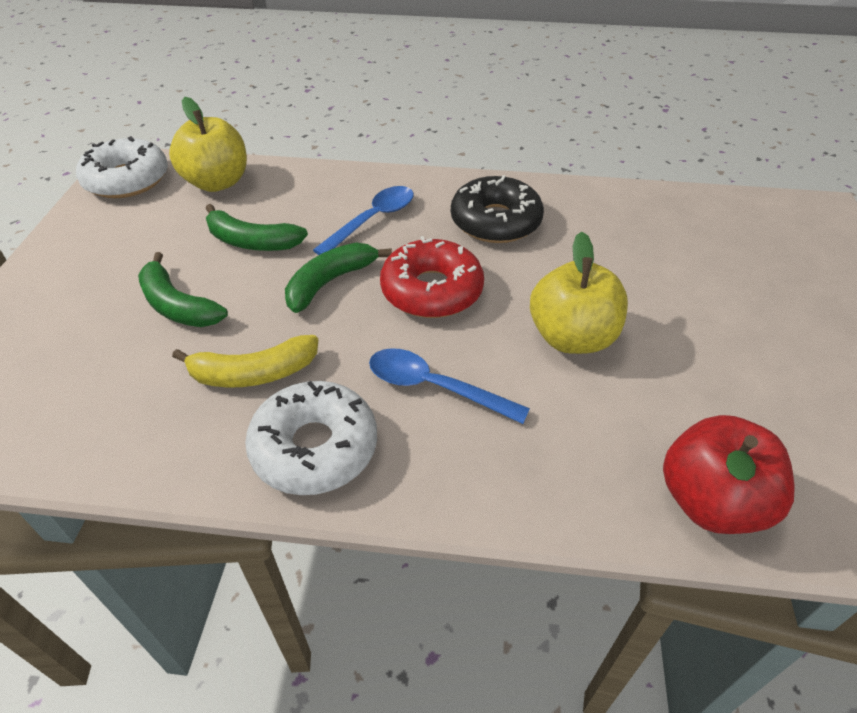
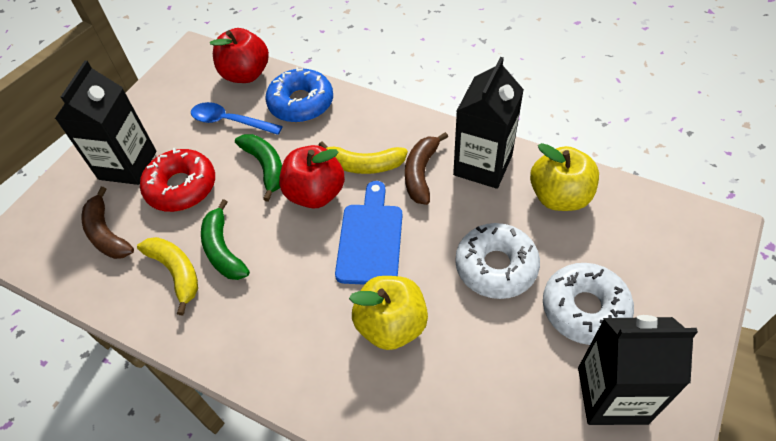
black carton: 0 -> 3
black donut: 1 -> 0
blue cutting board: 0 -> 1
blue donut: 0 -> 1
blue spoon: 2 -> 1
brown banana: 0 -> 2
green banana: 3 -> 2
red apple: 1 -> 2
yellow banana: 1 -> 2

